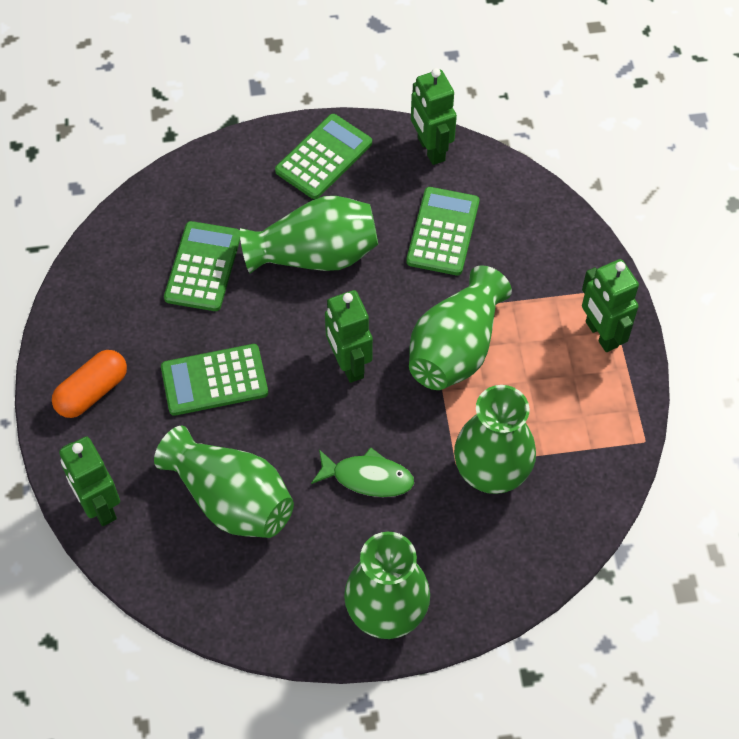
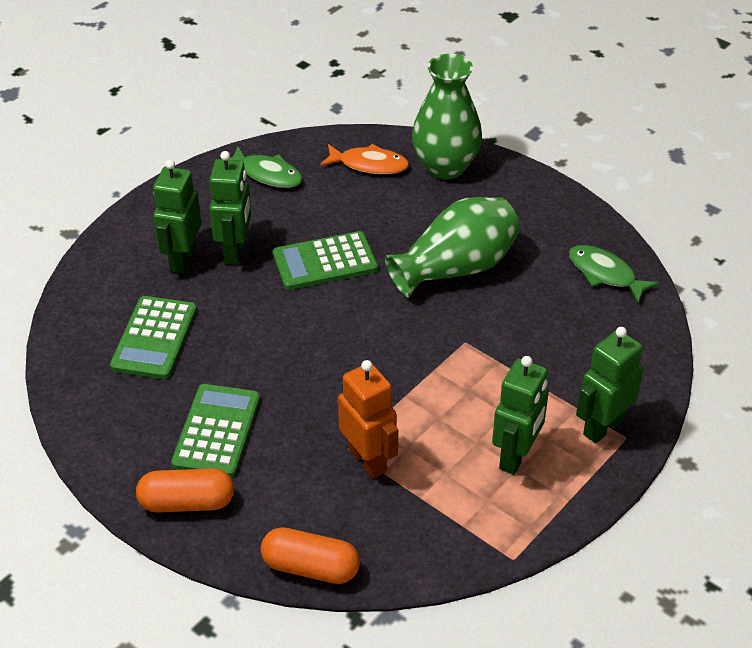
green calculator: 4 -> 3
green fish: 1 -> 2
green vase: 5 -> 2
orange capsule: 1 -> 2
orange fish: 0 -> 1
orange robot: 0 -> 1

